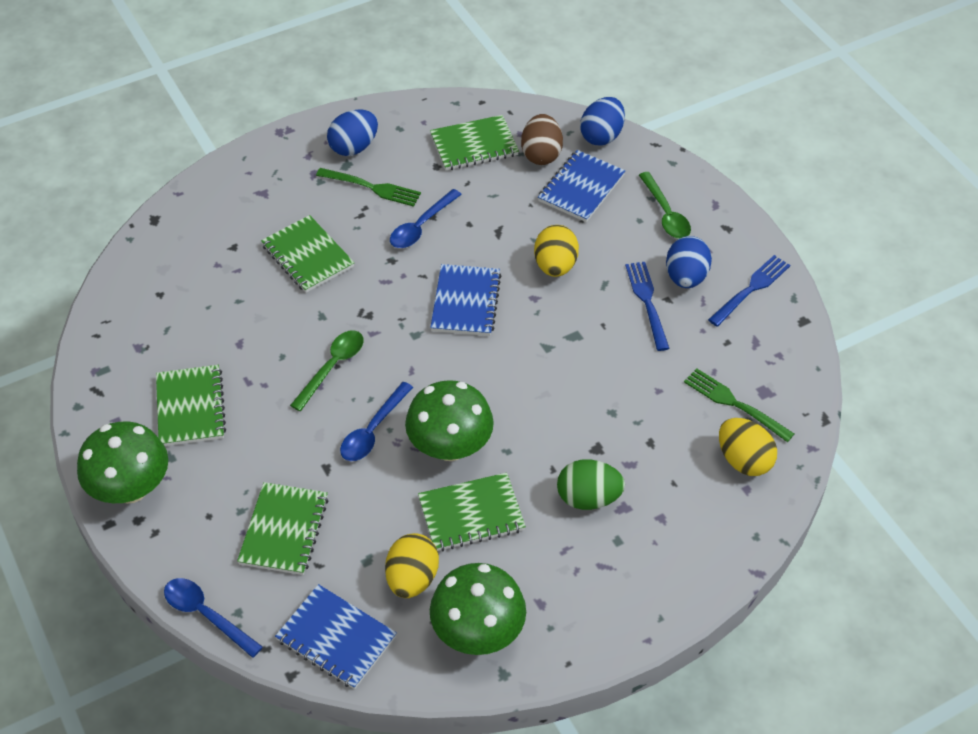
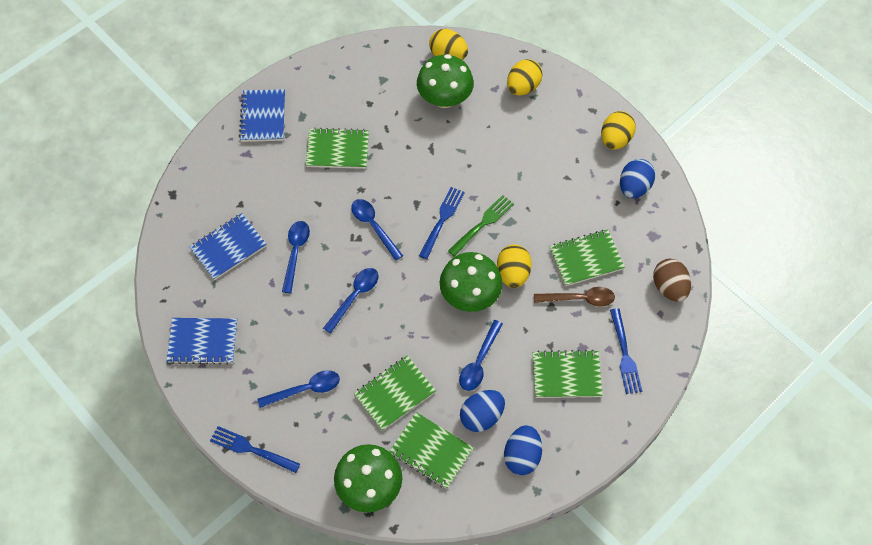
blue fork: 2 -> 3
blue spoon: 3 -> 5
brown spoon: 0 -> 1
green egg: 1 -> 0
green fork: 2 -> 1
green spoon: 2 -> 0
yellow egg: 3 -> 4

